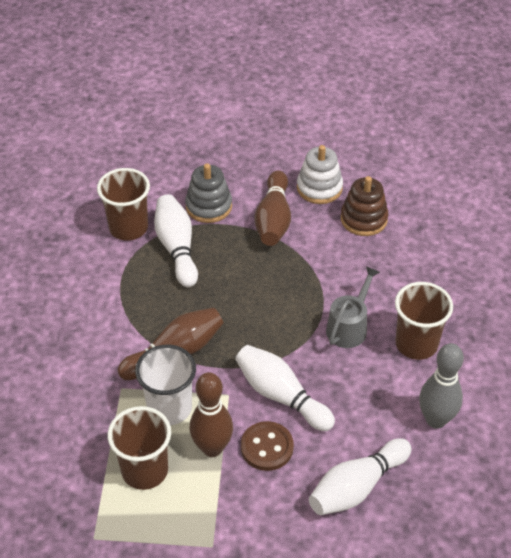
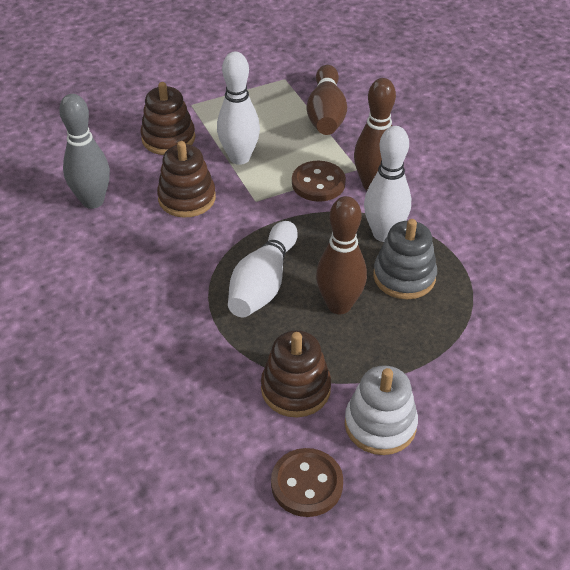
brown button: 1 -> 2
brown cup: 3 -> 0
brown stacking toy: 1 -> 3
grey watering can: 1 -> 0
white cup: 1 -> 0

